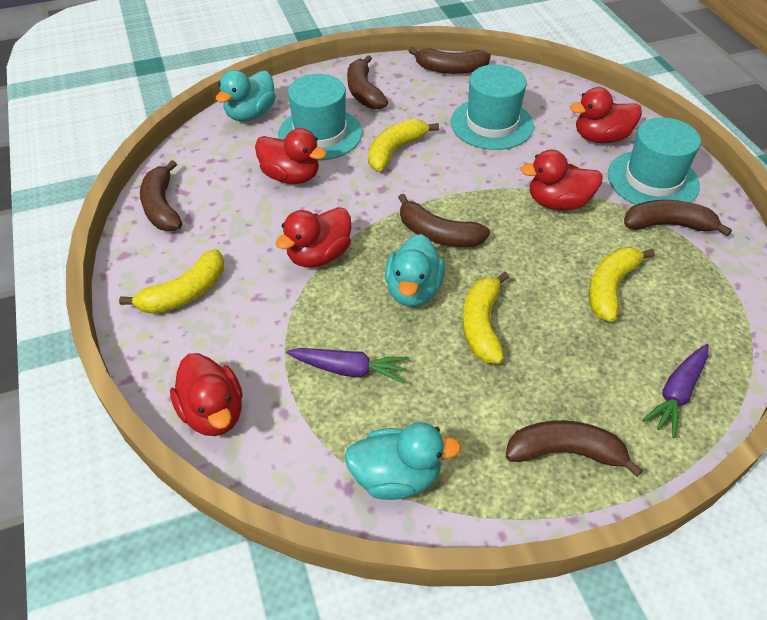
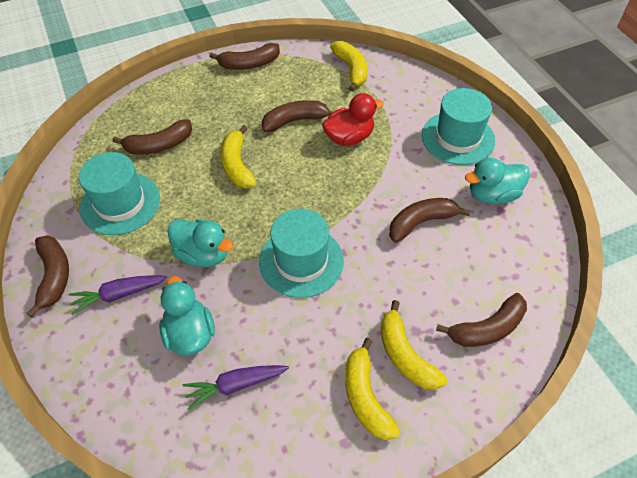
red duck: 5 -> 1

